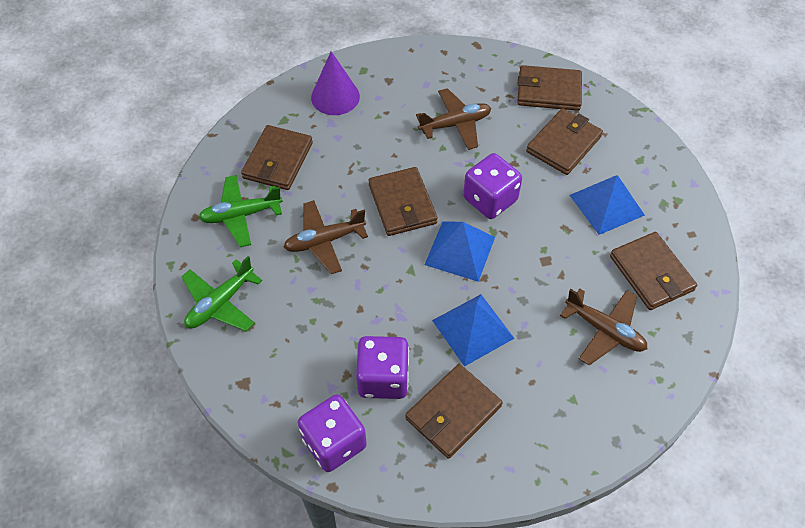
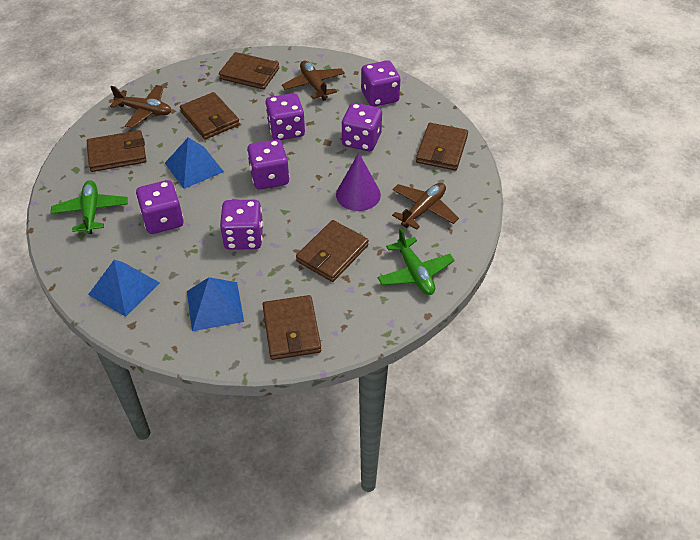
purple dice: 3 -> 6

